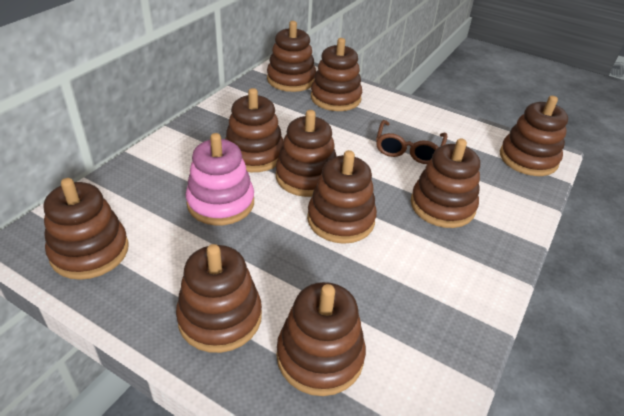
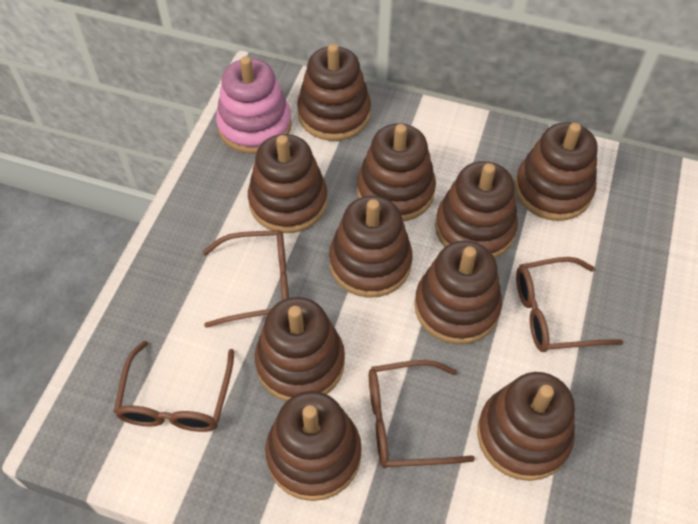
brown glasses: 1 -> 4

